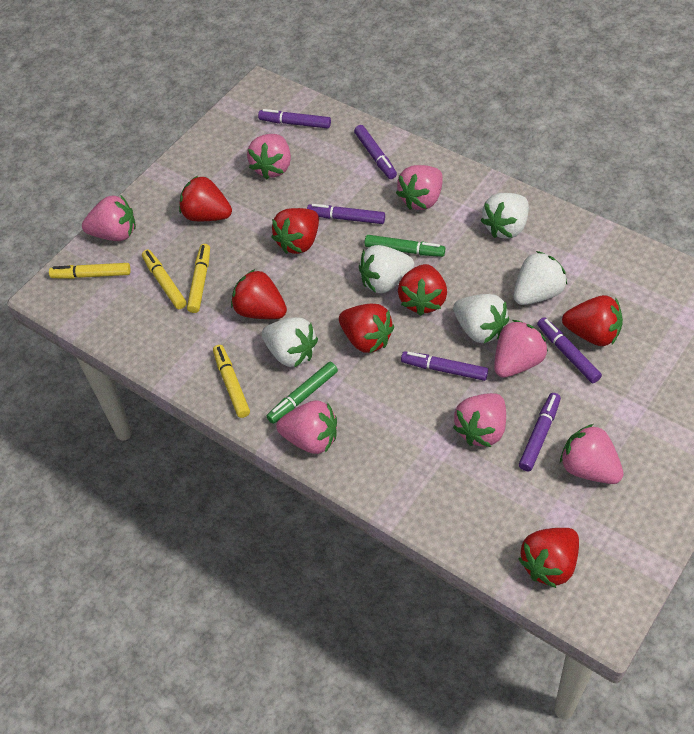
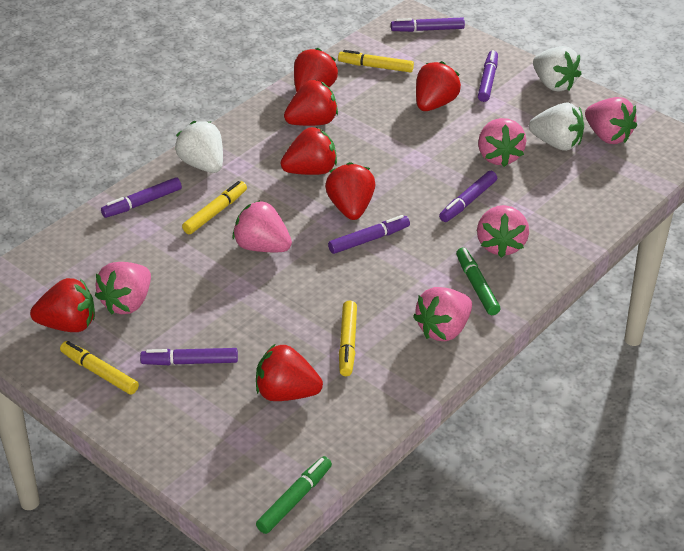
pink strawberry: 7 -> 6
white strawberry: 5 -> 3

